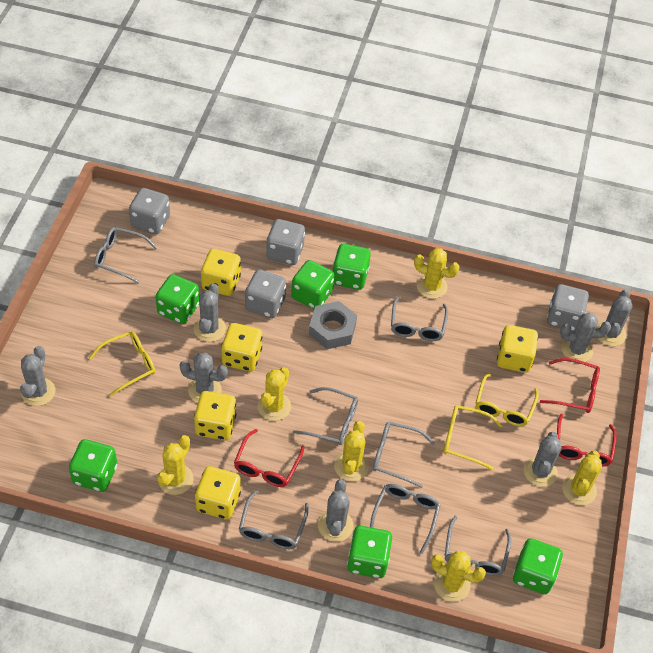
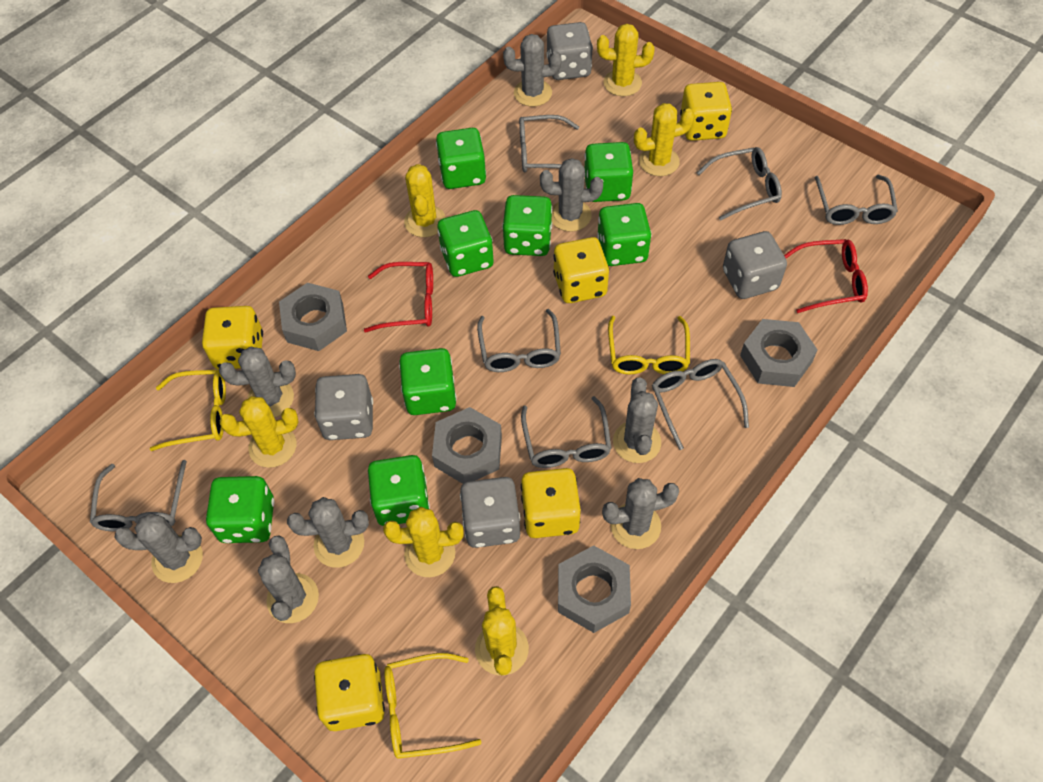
green dice: 6 -> 8
grey cactus: 7 -> 8
grey nut: 1 -> 4
red glasses: 3 -> 2

